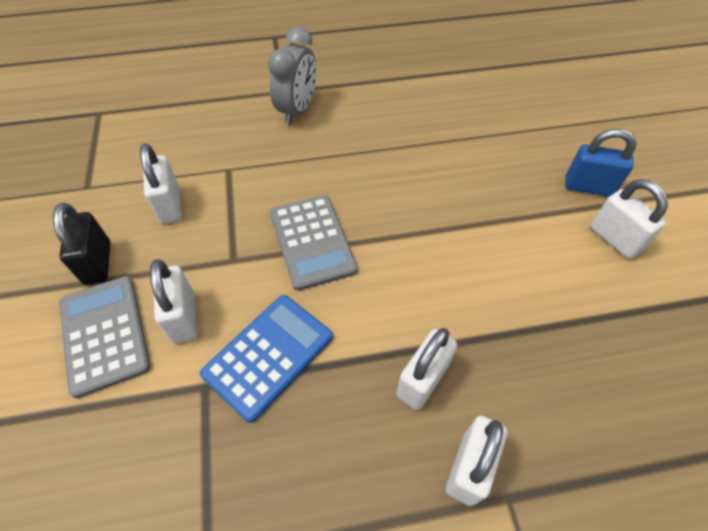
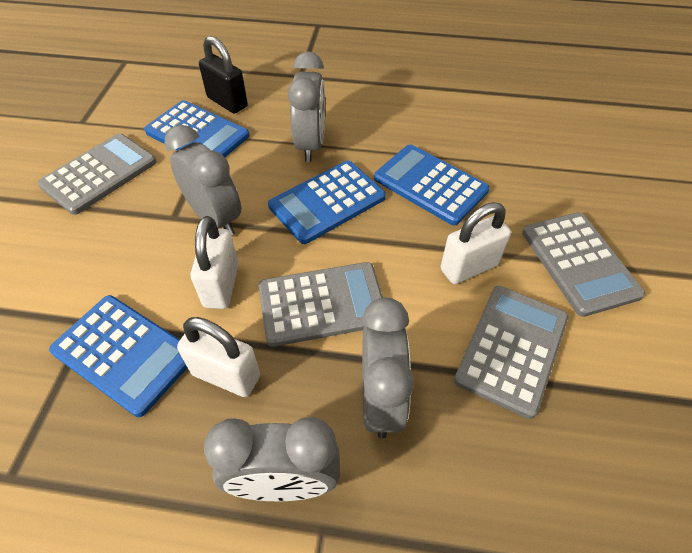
blue calculator: 1 -> 4
blue padlock: 1 -> 0
grey calculator: 2 -> 4
grey clock: 1 -> 4
white padlock: 5 -> 3

